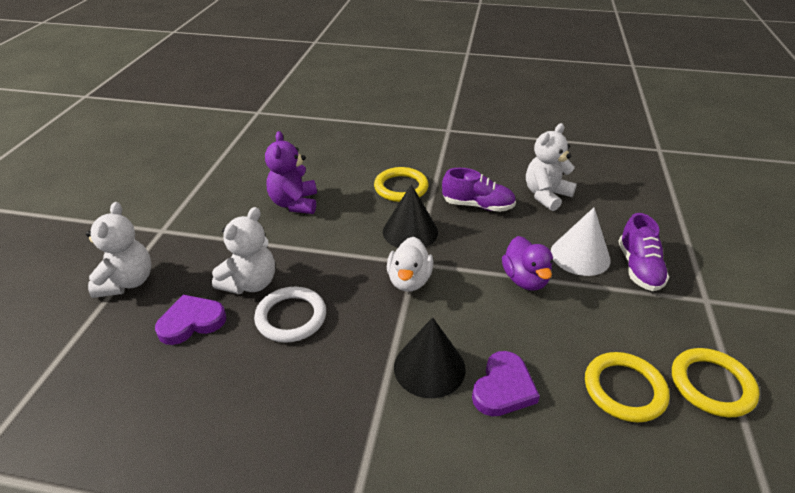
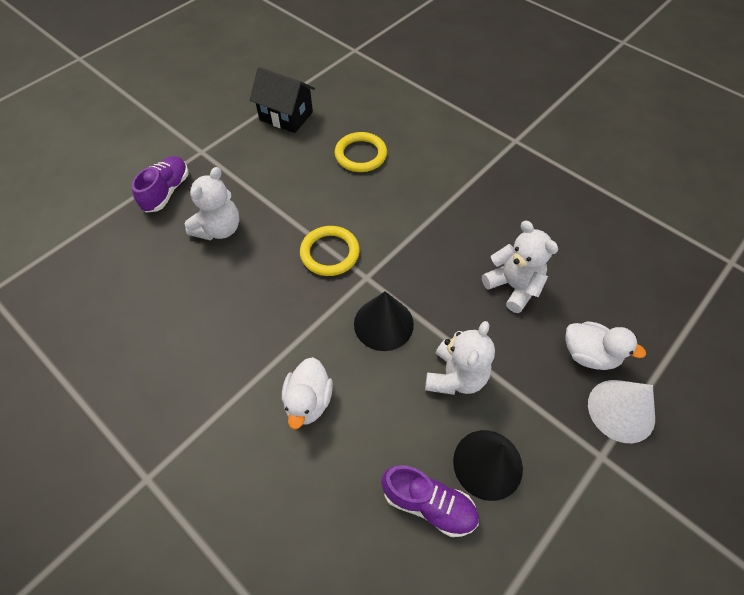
black house: 0 -> 1
purple duck: 1 -> 0
purple heart: 2 -> 0
purple teddy bear: 1 -> 0
white duck: 1 -> 2
white ring: 1 -> 0
yellow ring: 3 -> 2

